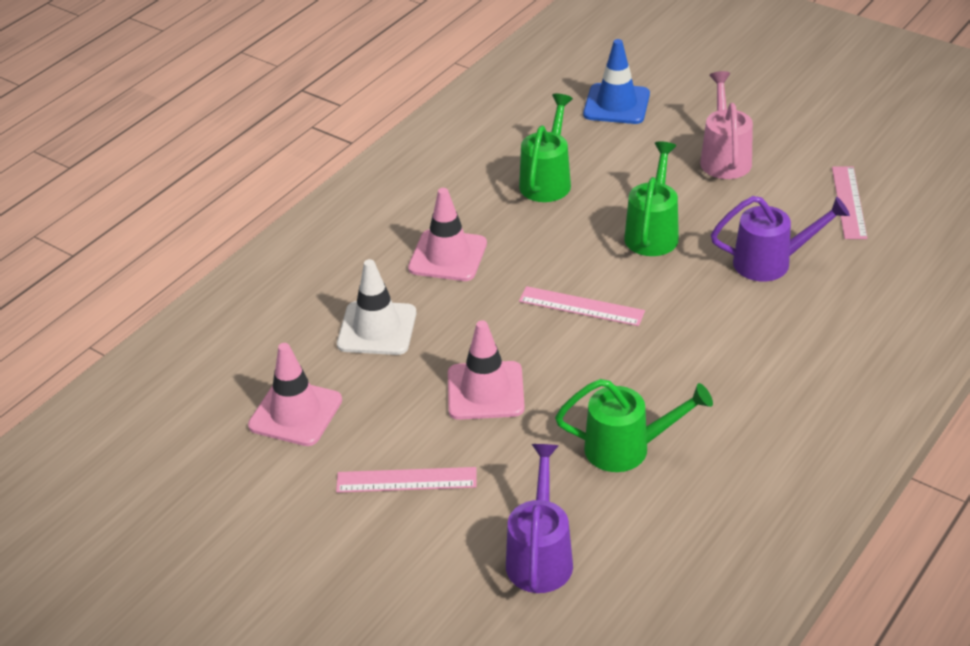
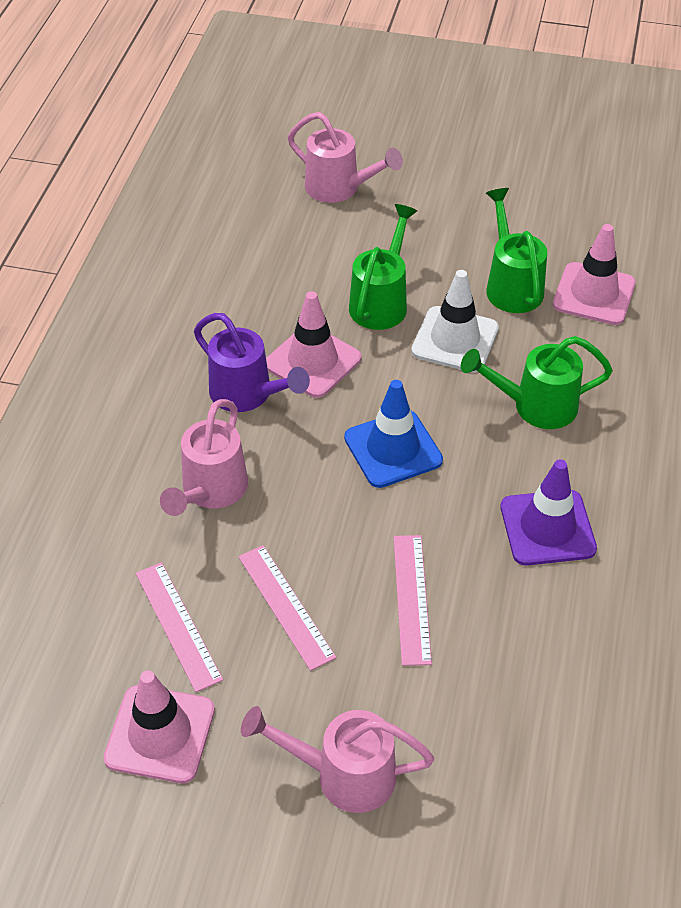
pink watering can: 1 -> 3
purple traffic cone: 0 -> 1
purple watering can: 2 -> 1

